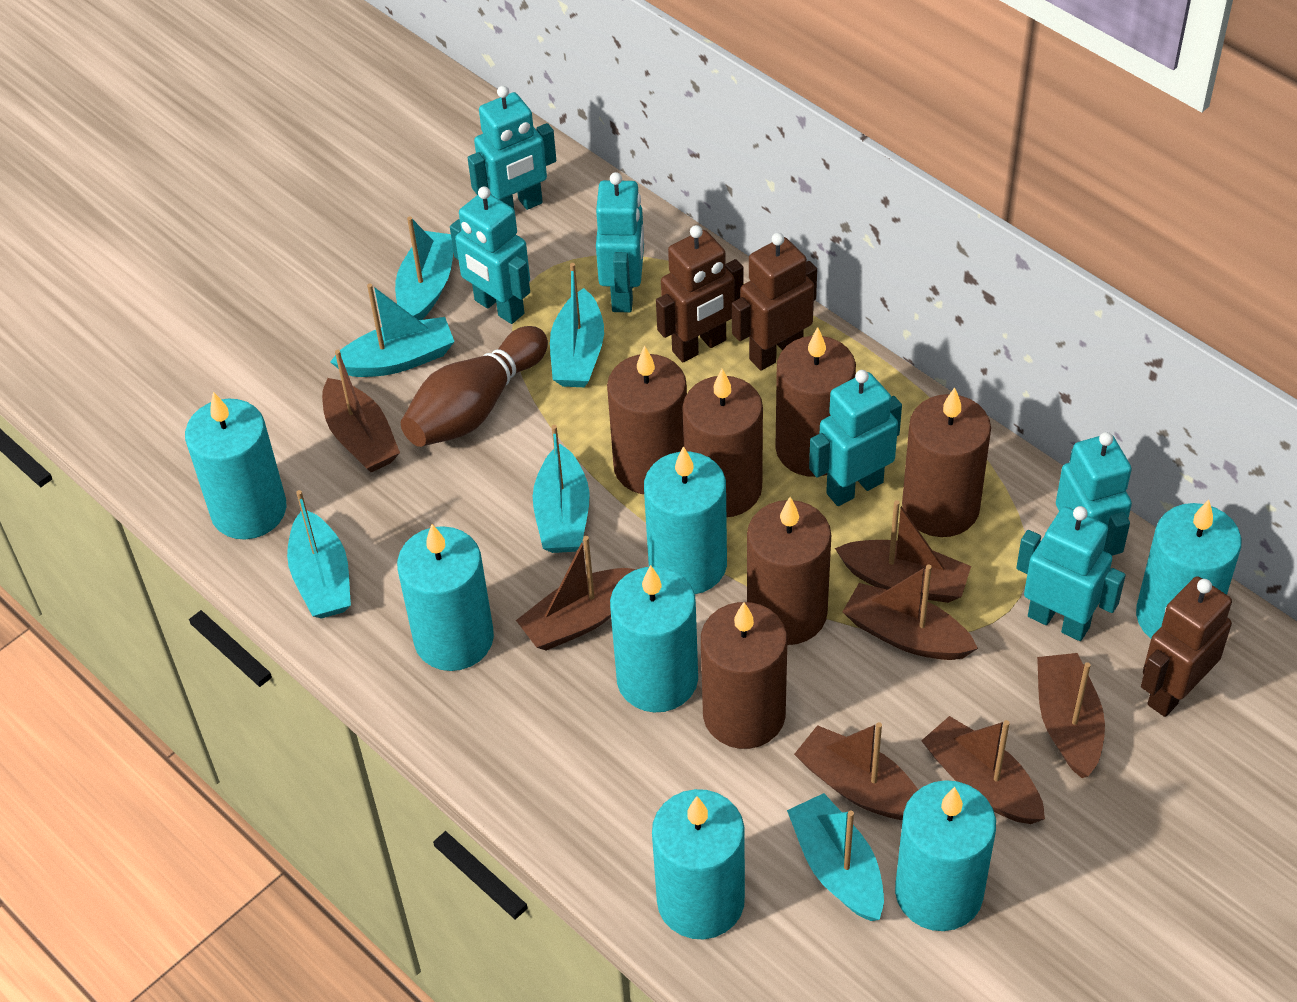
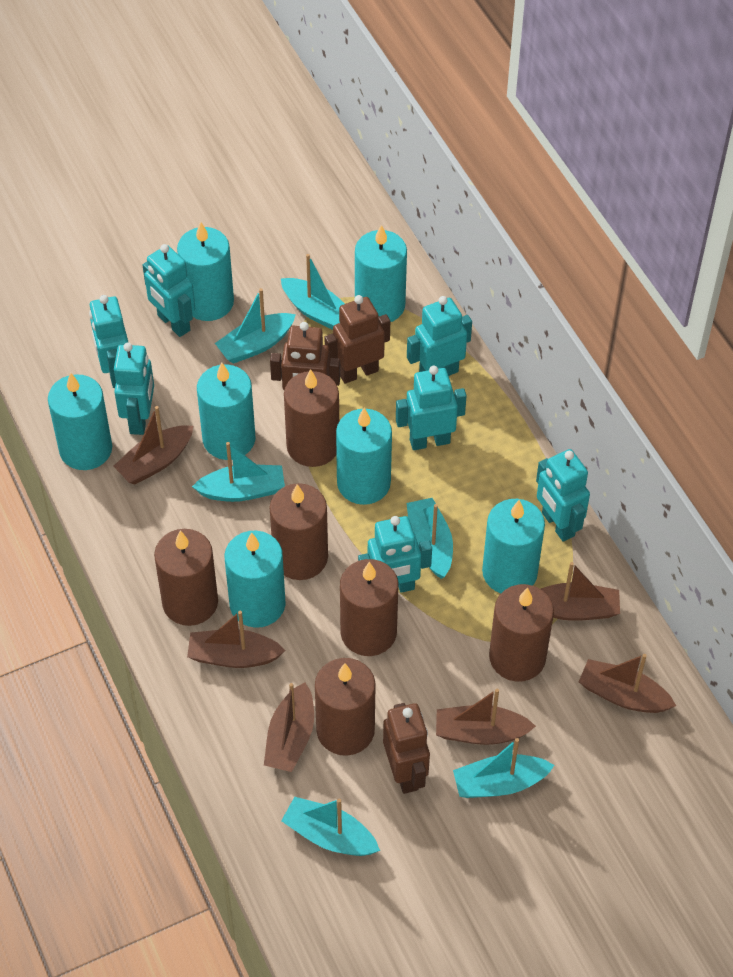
brown boat: 7 -> 6
brown bowling pin: 1 -> 0
turquoise robot: 6 -> 7

